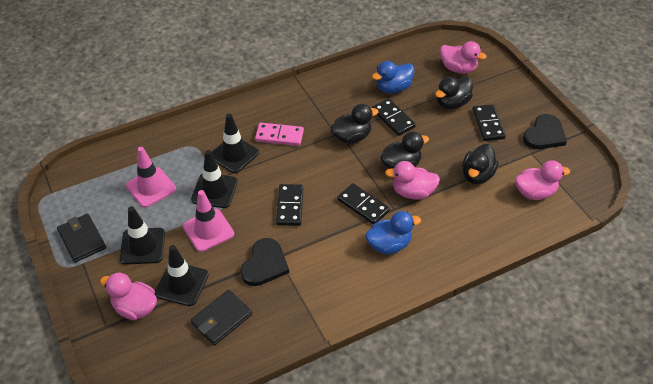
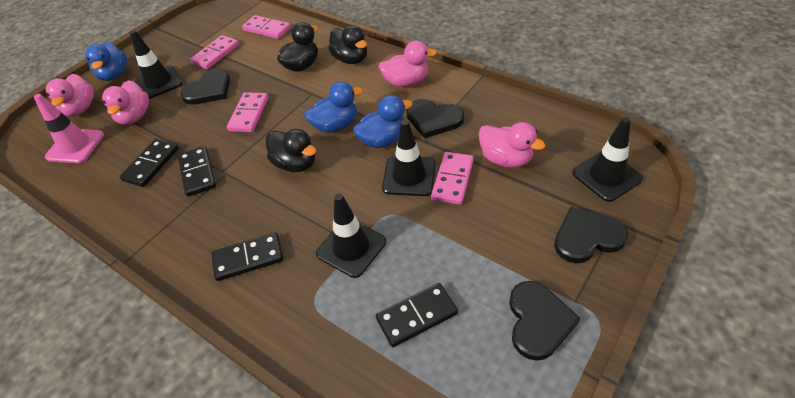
black duck: 4 -> 3
black heart: 2 -> 4
black wallet: 2 -> 0
blue duck: 2 -> 3
pink domino: 1 -> 4
pink traffic cone: 2 -> 1

